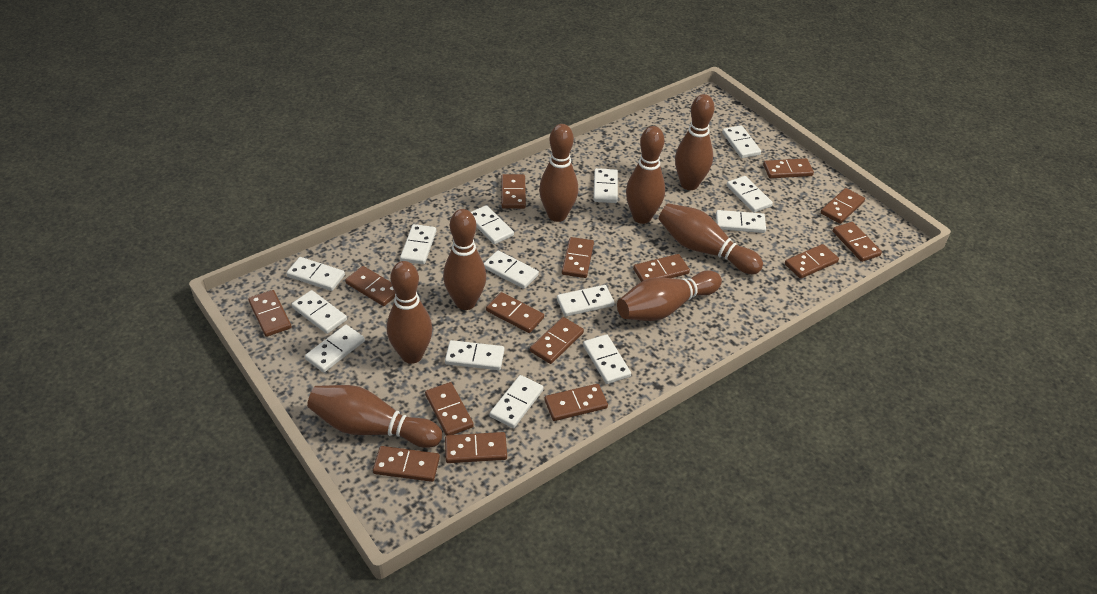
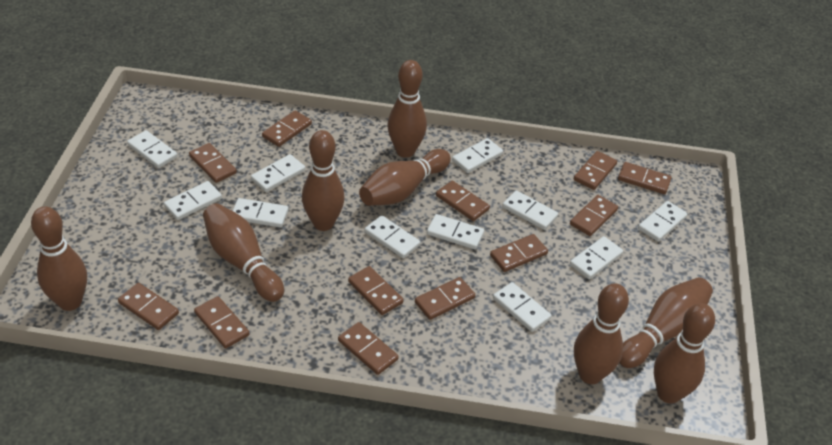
brown domino: 15 -> 12
white domino: 14 -> 11

